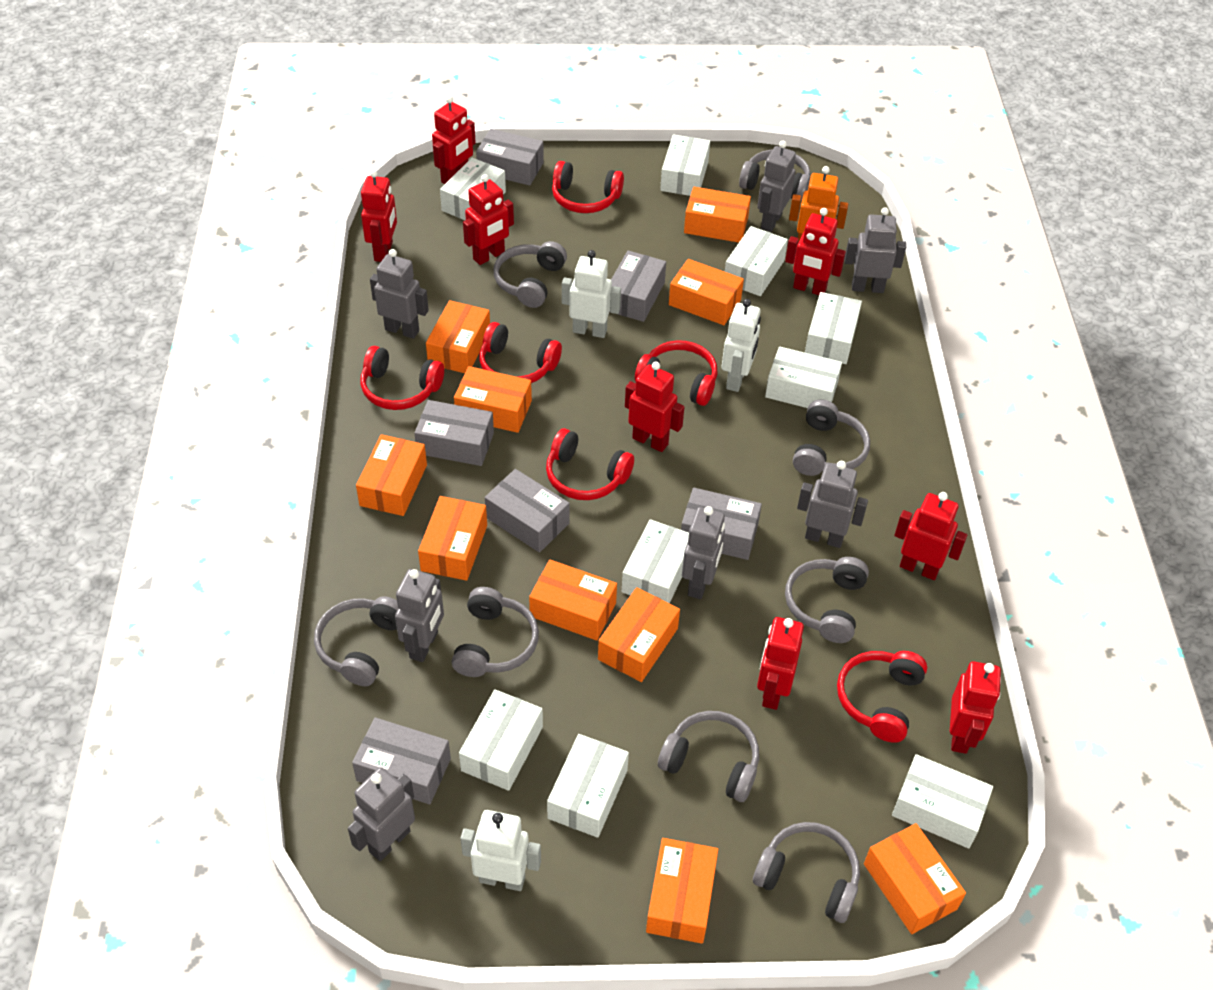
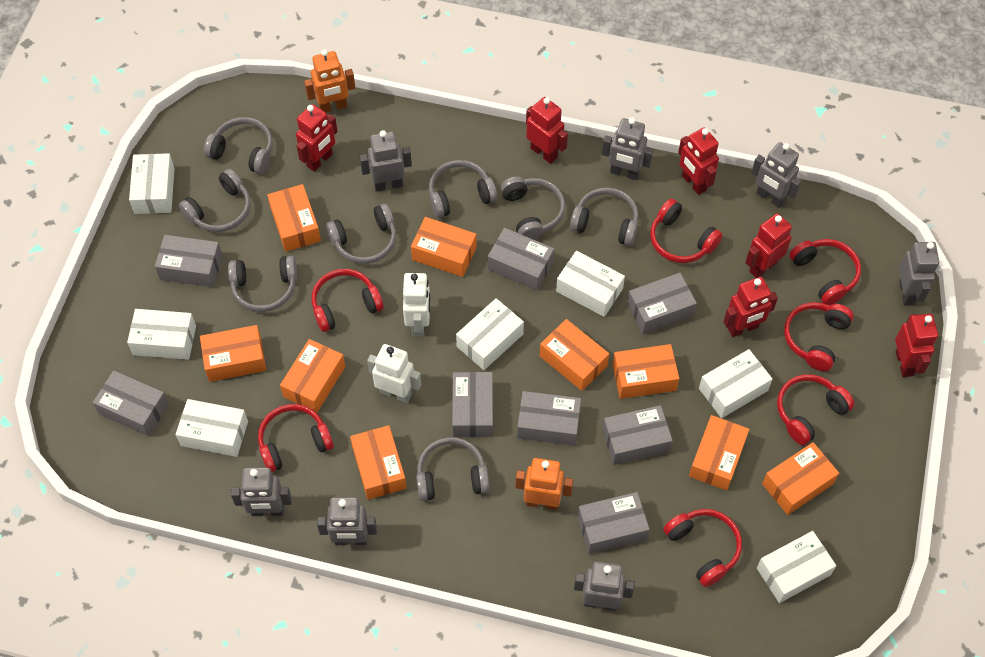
grey box: 6 -> 8
orange box: 10 -> 9
orange robot: 1 -> 2
red headphones: 6 -> 7
red robot: 8 -> 6
white box: 9 -> 7
white robot: 3 -> 2

